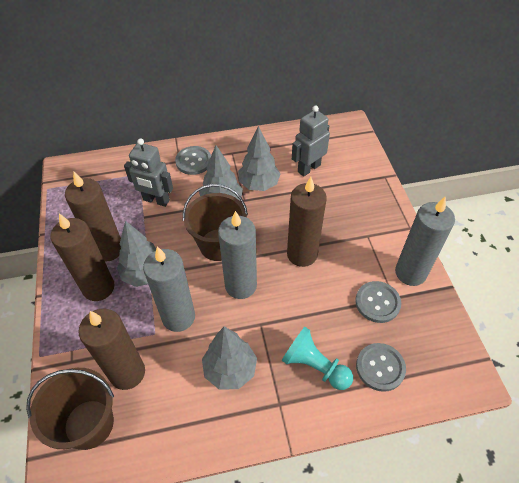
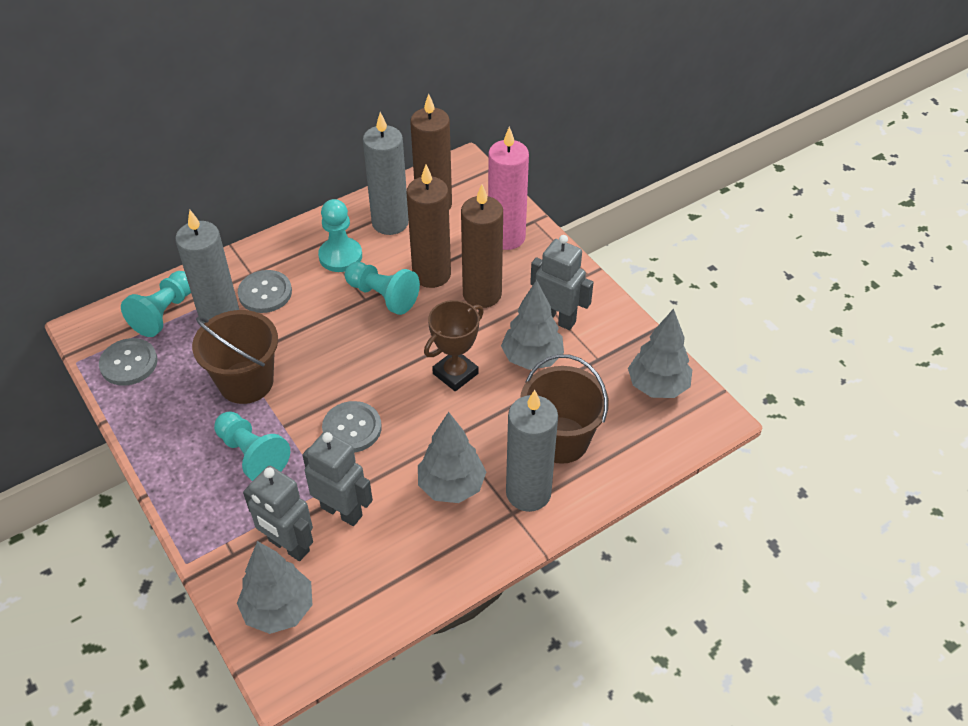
brown candle: 4 -> 3
brown trophy: 0 -> 1
grey robot: 2 -> 3
pink candle: 0 -> 1
turquoise pawn: 1 -> 4

